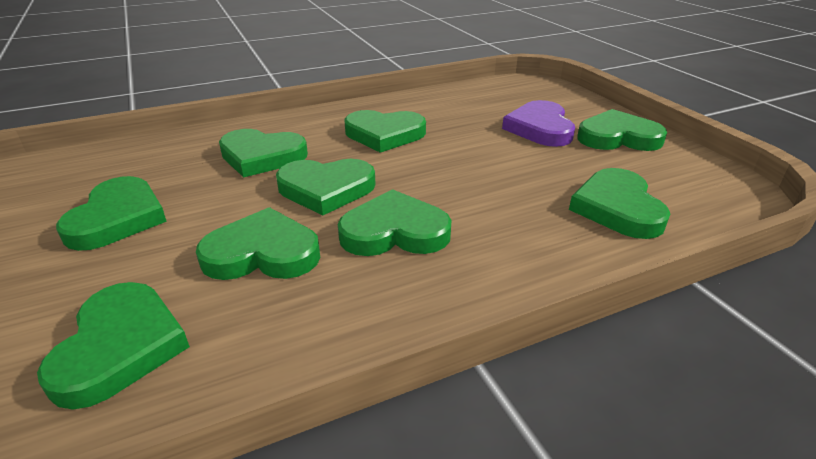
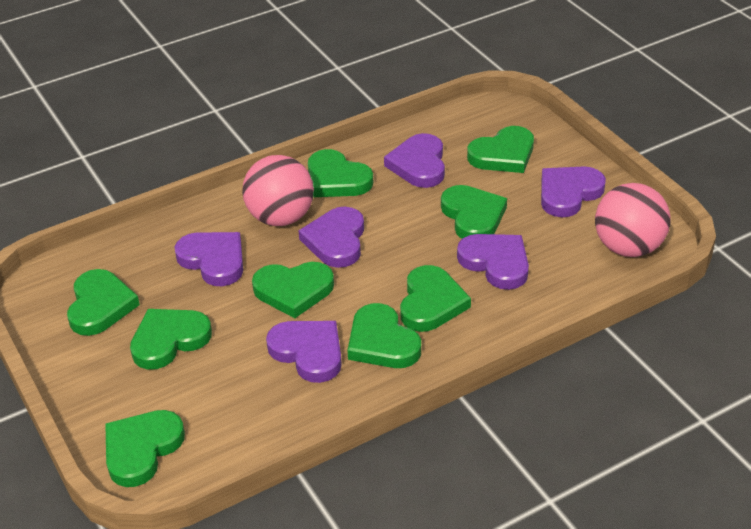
pink ball: 0 -> 2
purple heart: 1 -> 6

